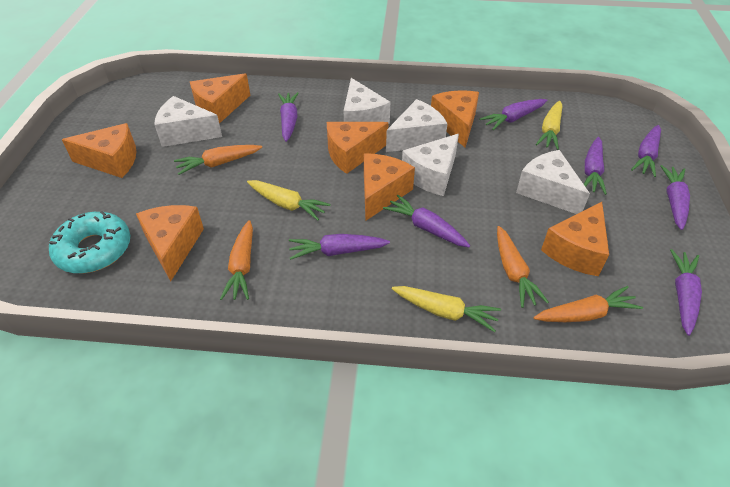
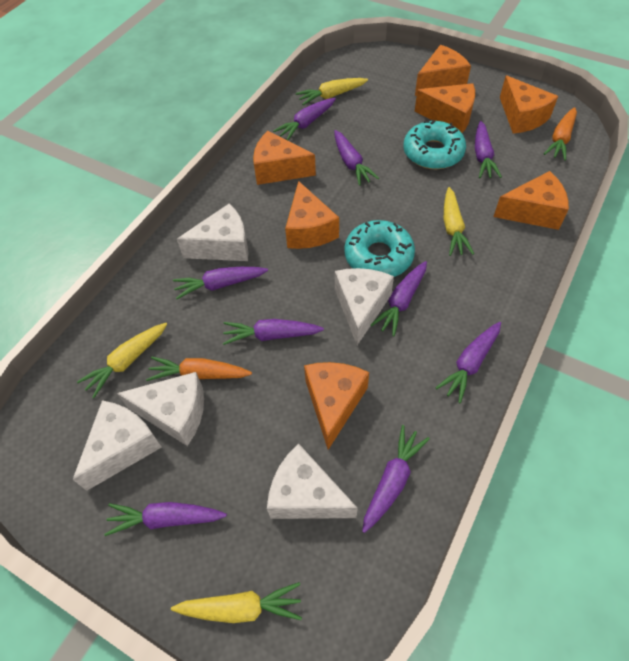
orange carrot: 4 -> 2
purple carrot: 8 -> 9
turquoise donut: 1 -> 2
yellow carrot: 3 -> 4

